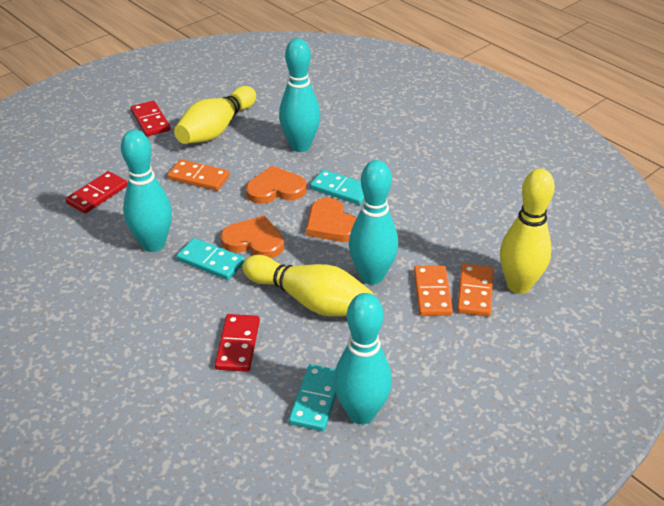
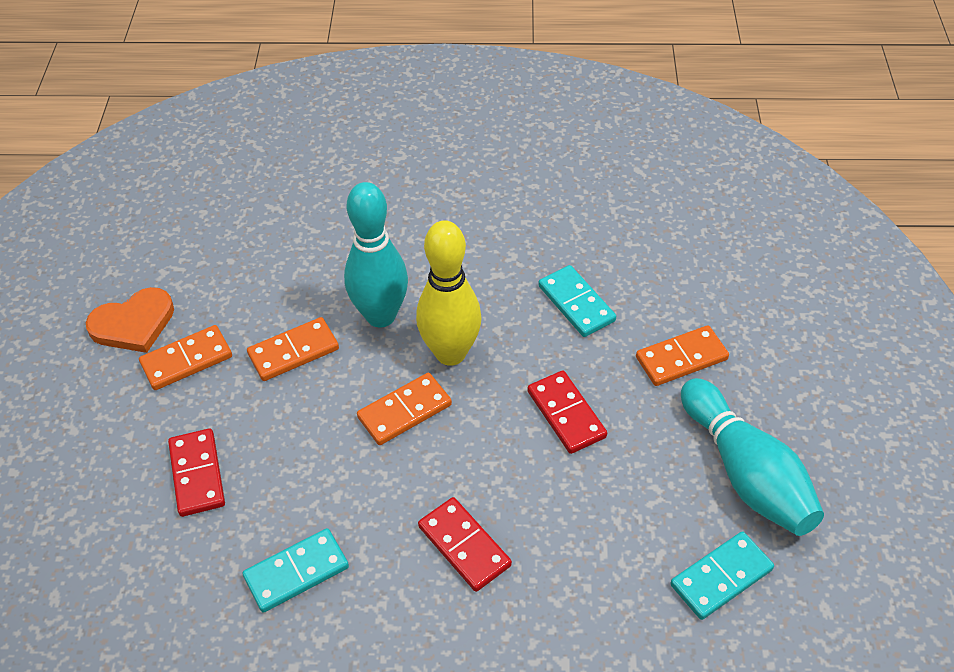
orange domino: 3 -> 4
orange heart: 3 -> 1
turquoise bowling pin: 4 -> 2
yellow bowling pin: 3 -> 1

